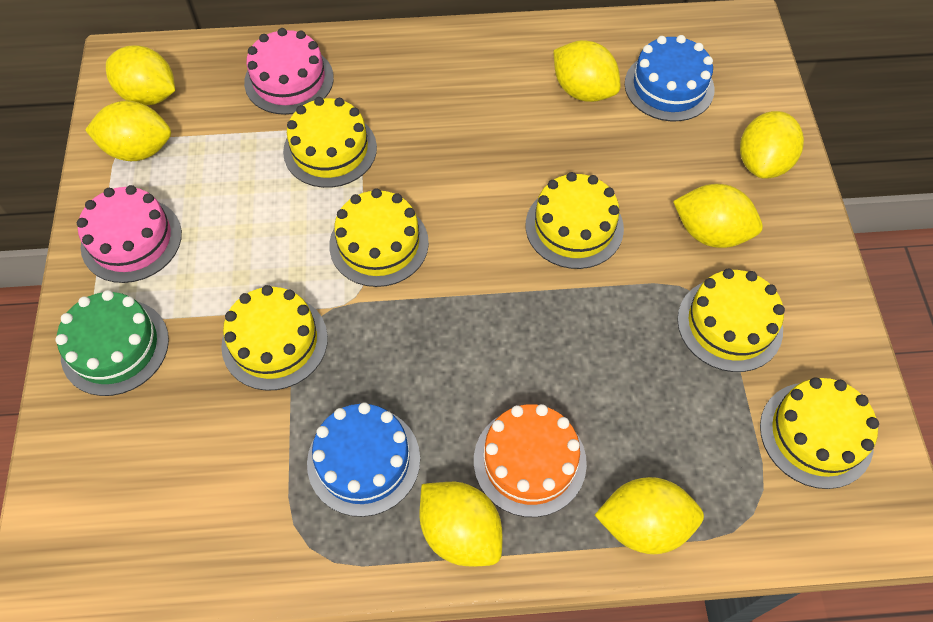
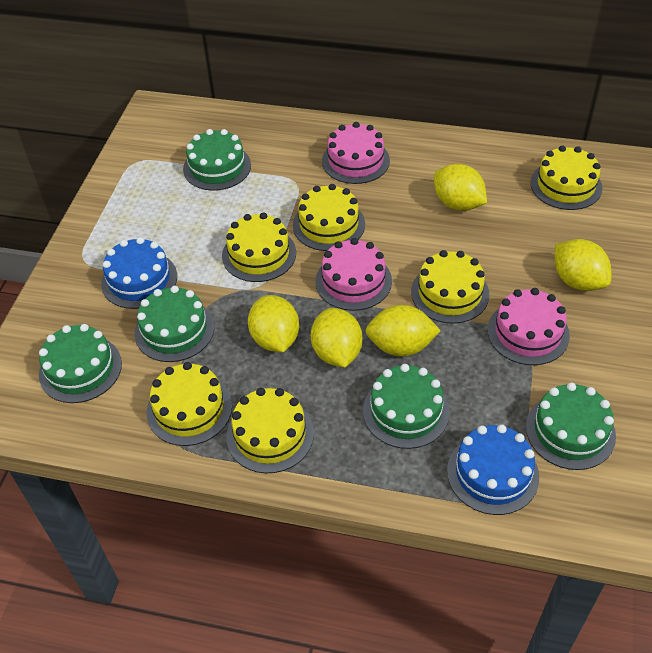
green cake: 1 -> 5
orange cake: 1 -> 0
pink cake: 2 -> 3
yellow lemon: 7 -> 5

